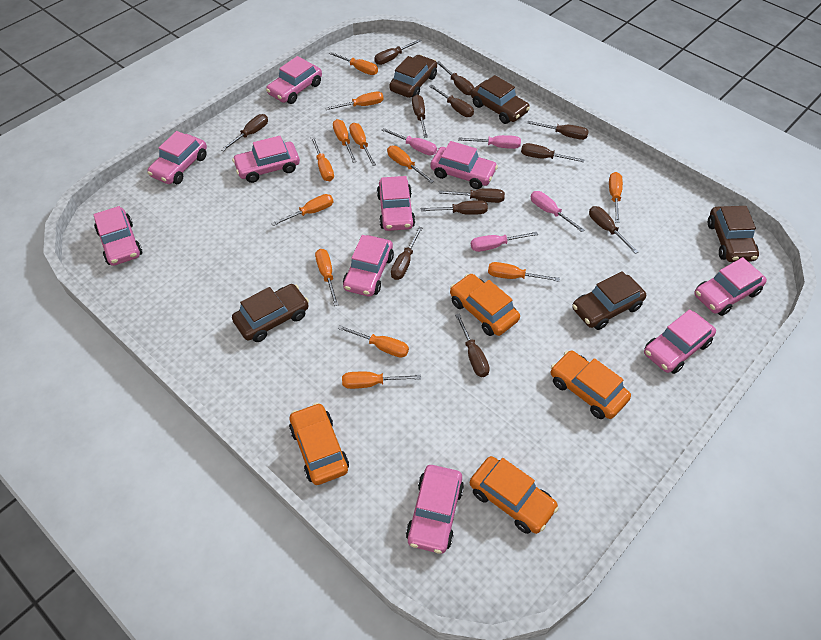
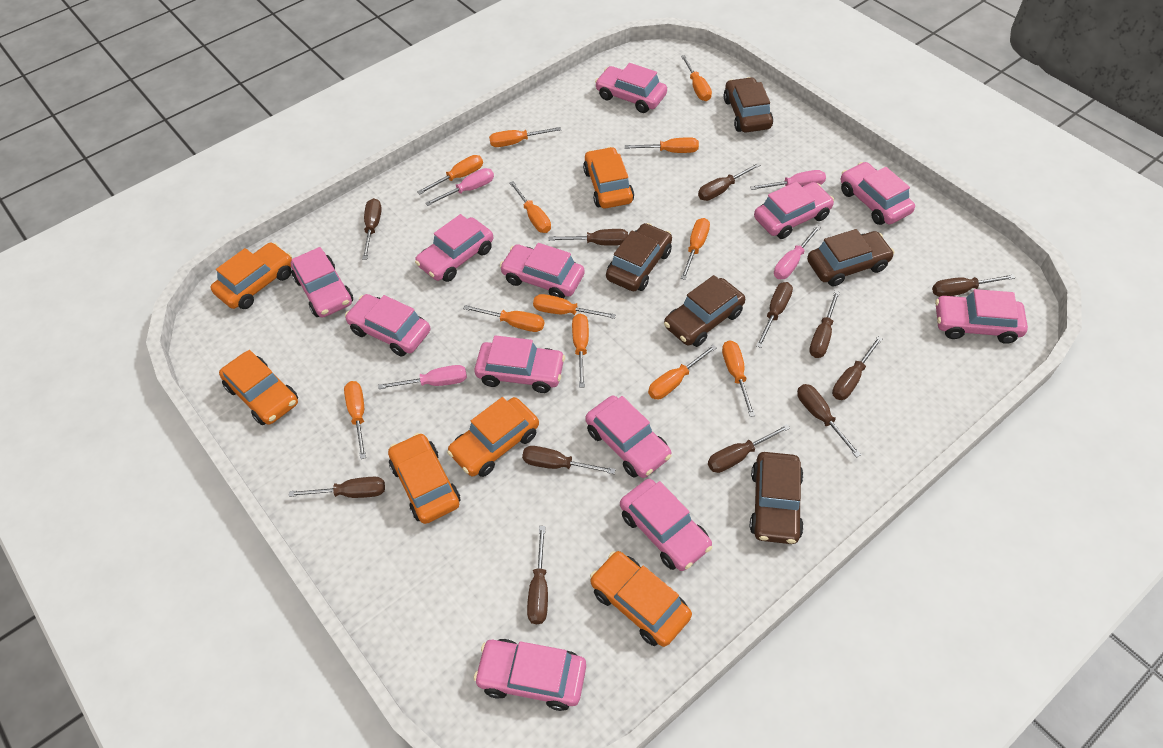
orange car: 4 -> 6
pink car: 10 -> 12

